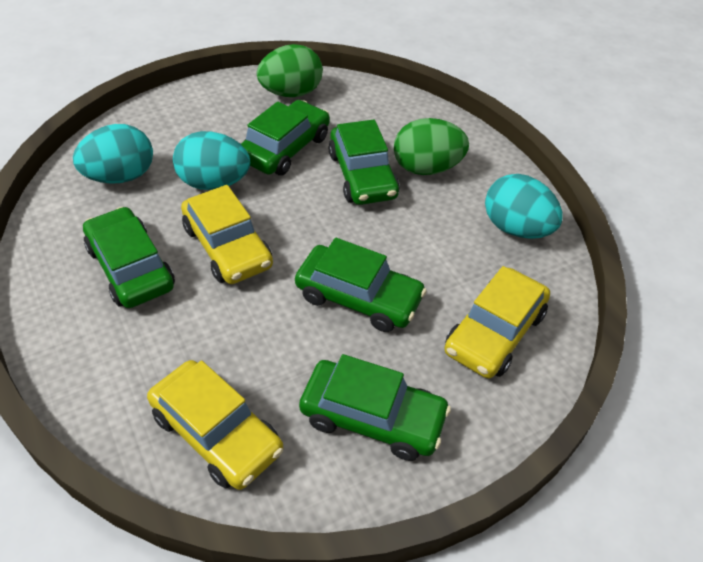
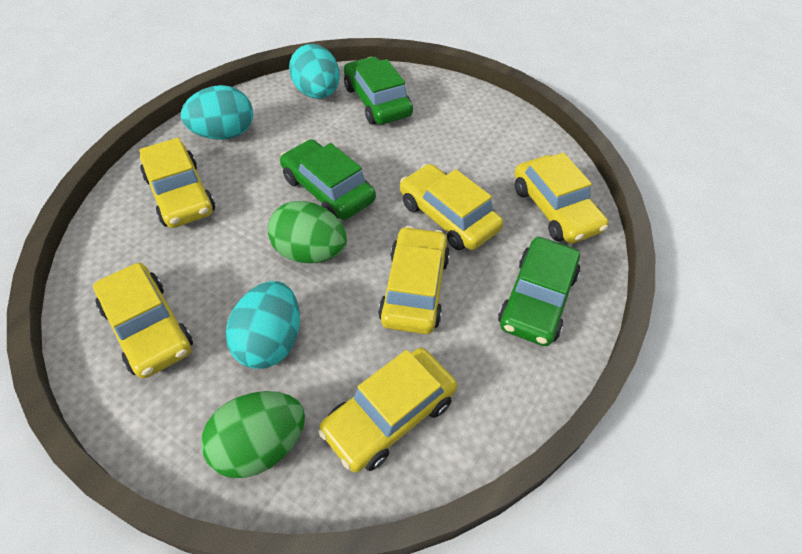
green car: 5 -> 3
yellow car: 3 -> 6

